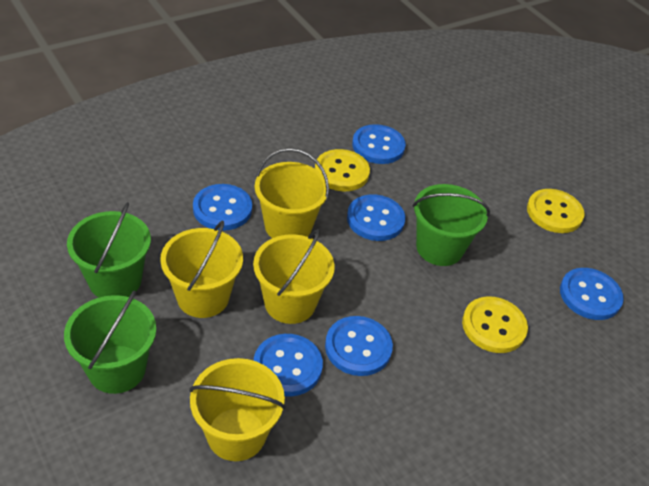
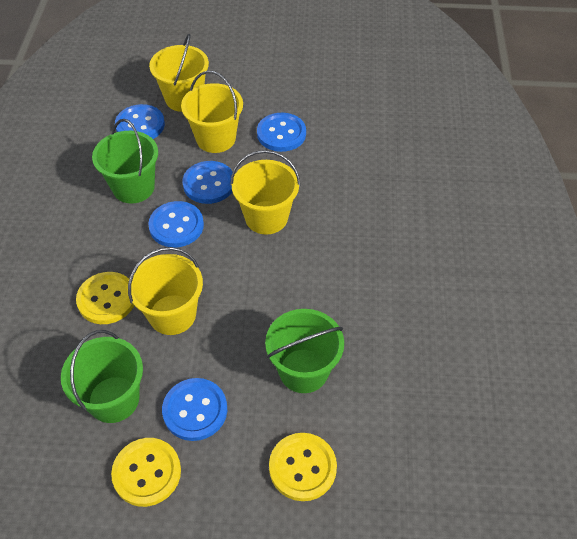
blue button: 6 -> 5

